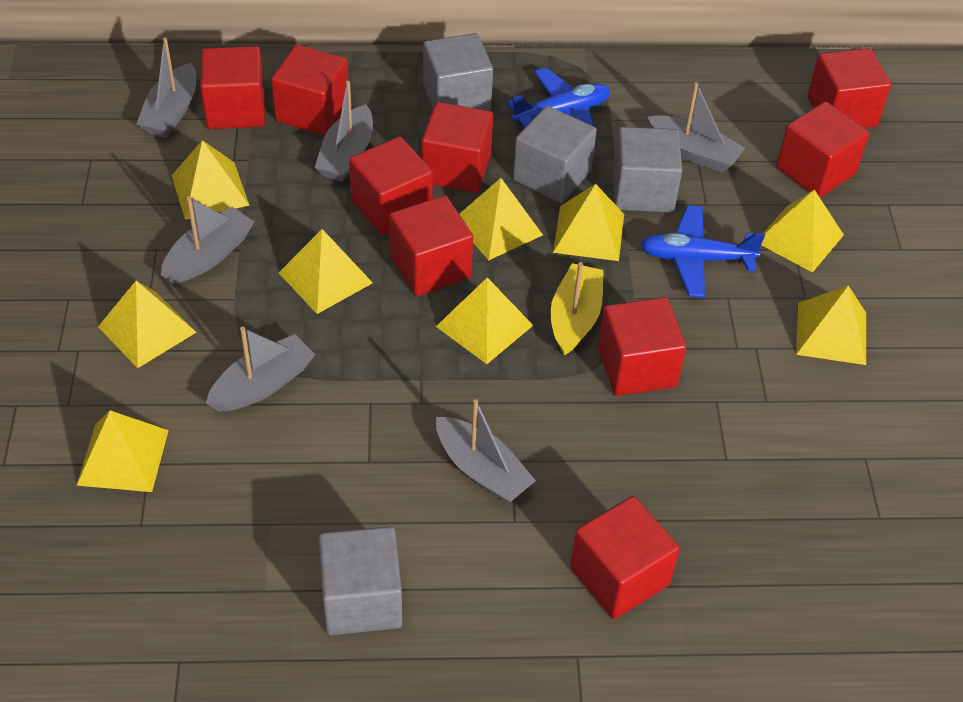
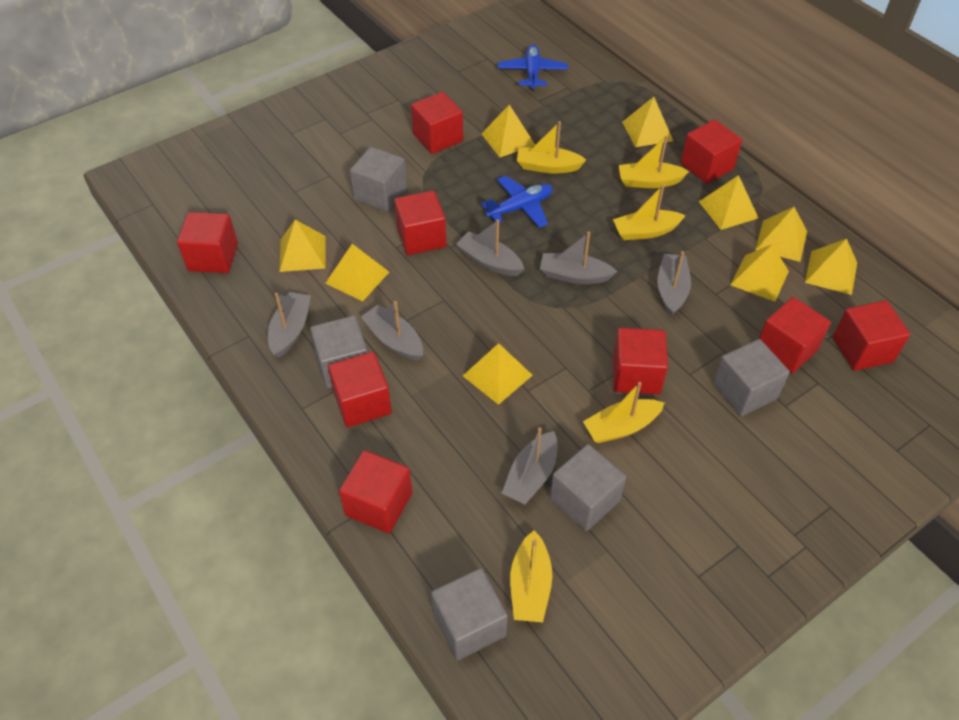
grey cube: 4 -> 5
yellow boat: 1 -> 5

